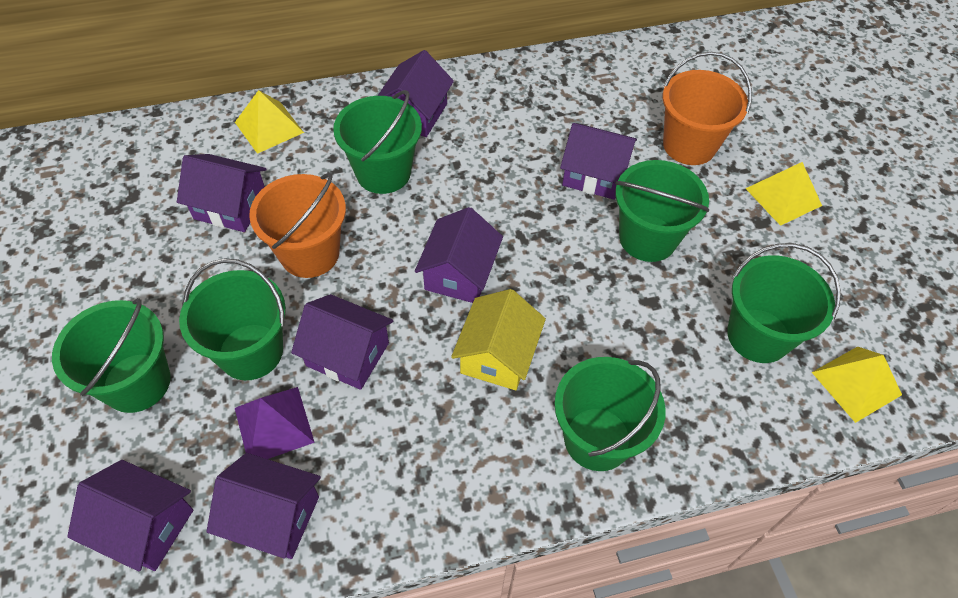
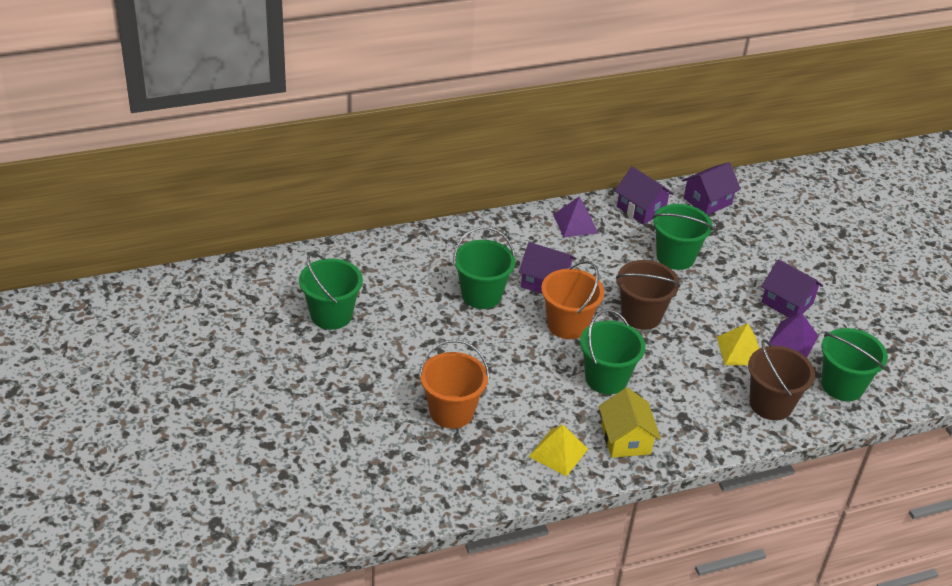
brown bucket: 0 -> 2
green bucket: 6 -> 5
purple house: 7 -> 4
purple pyramid: 1 -> 2
yellow pyramid: 3 -> 2

